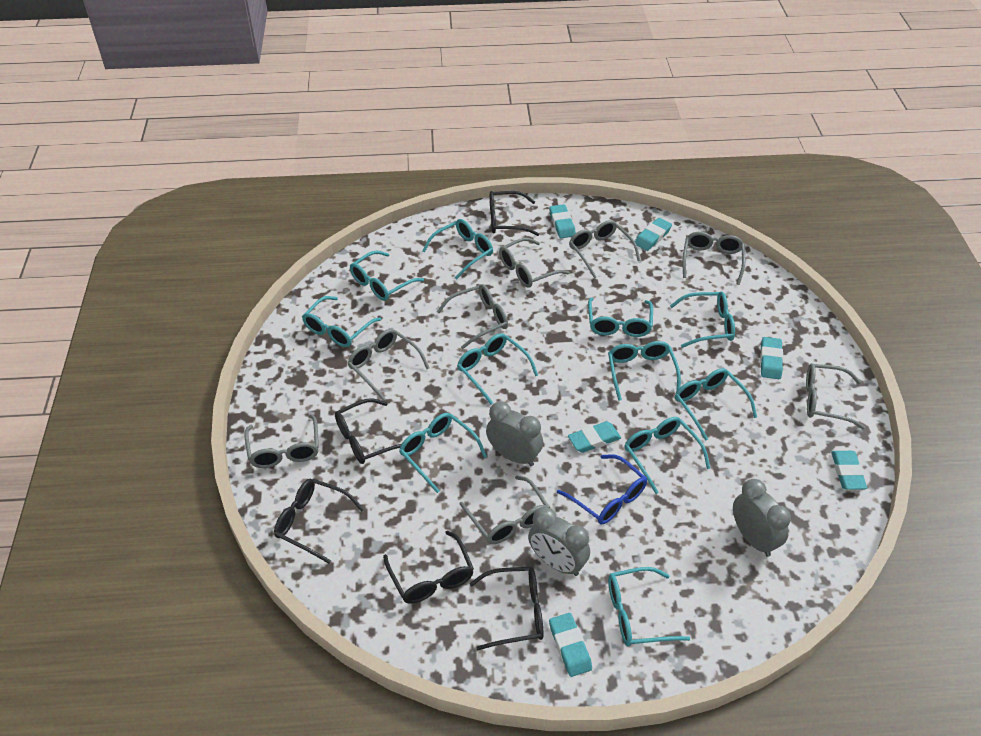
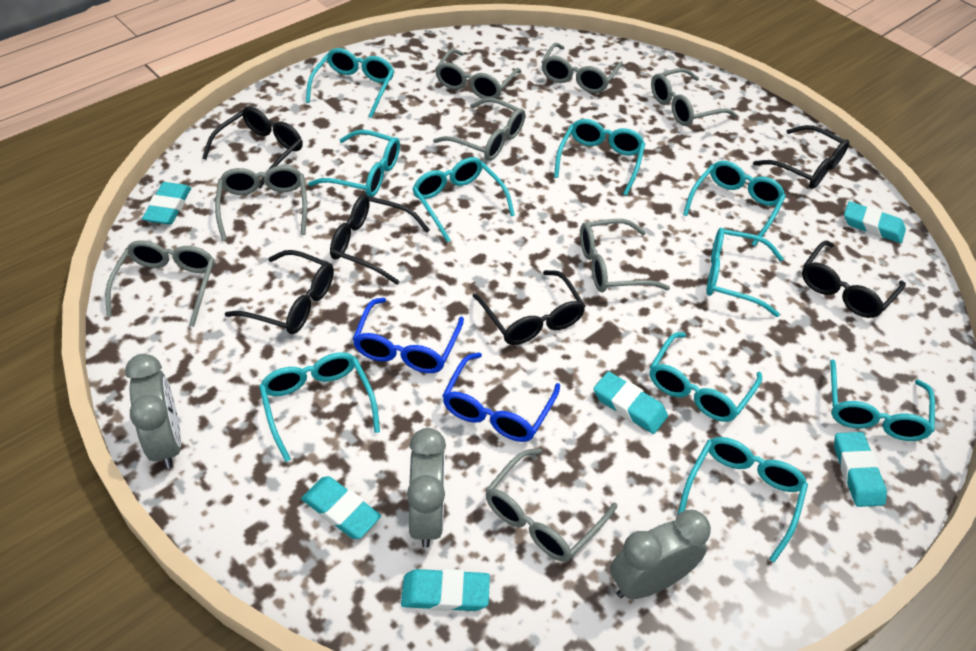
black glasses: 5 -> 6
blue glasses: 1 -> 2
turquoise glasses: 11 -> 10

